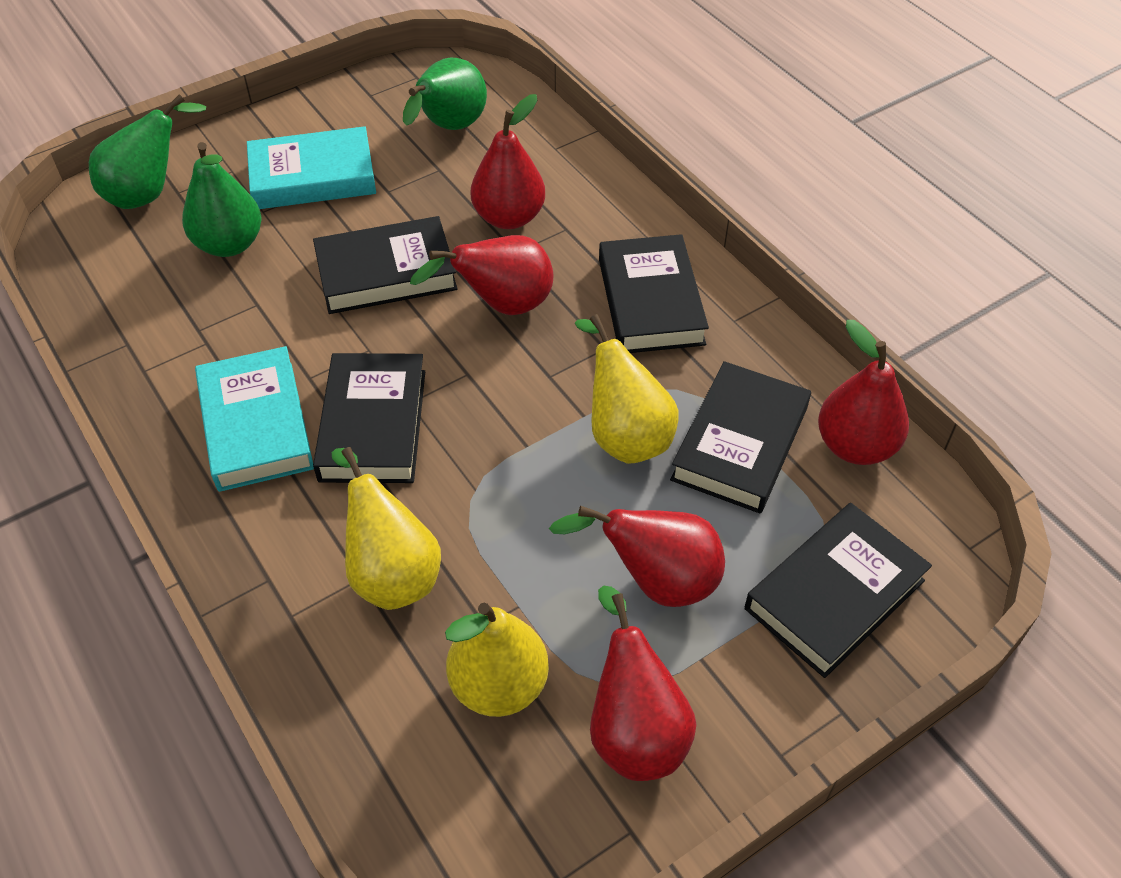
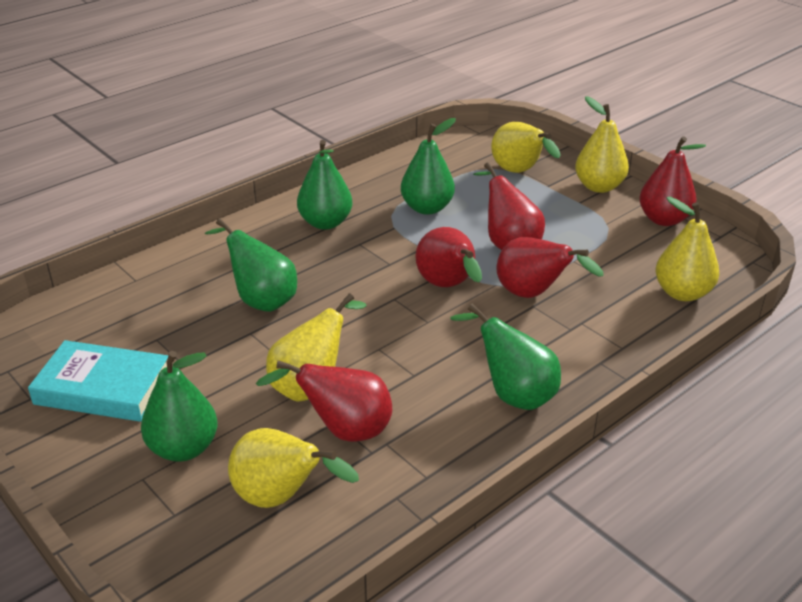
black book: 5 -> 0
green pear: 3 -> 5
turquoise book: 2 -> 1
yellow pear: 3 -> 5

